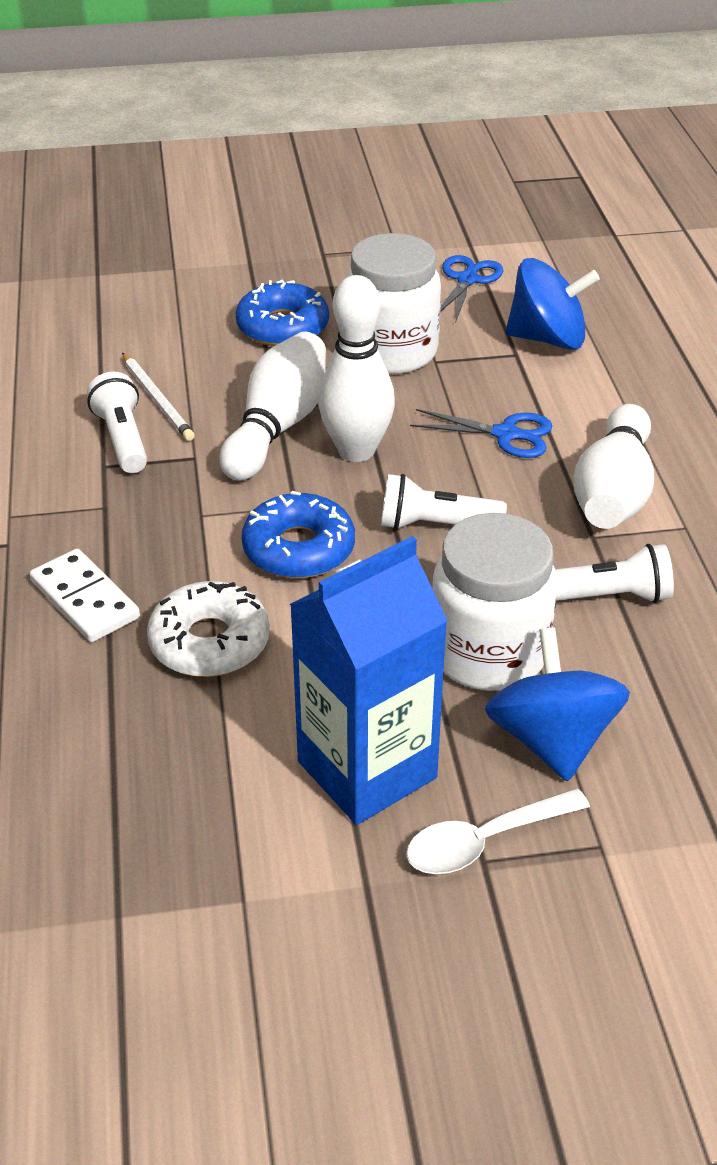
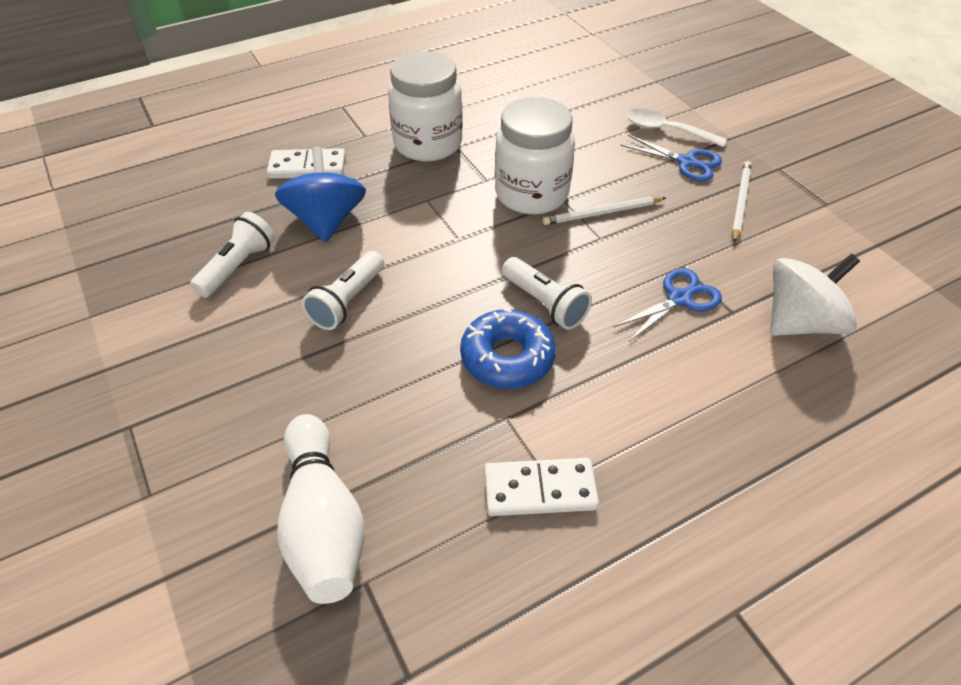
blue carton: 1 -> 0
blue donut: 2 -> 1
blue spinning top: 2 -> 1
white bowling pin: 3 -> 1
white domino: 1 -> 2
white donut: 1 -> 0
white pencil: 1 -> 2
white spinning top: 0 -> 1

